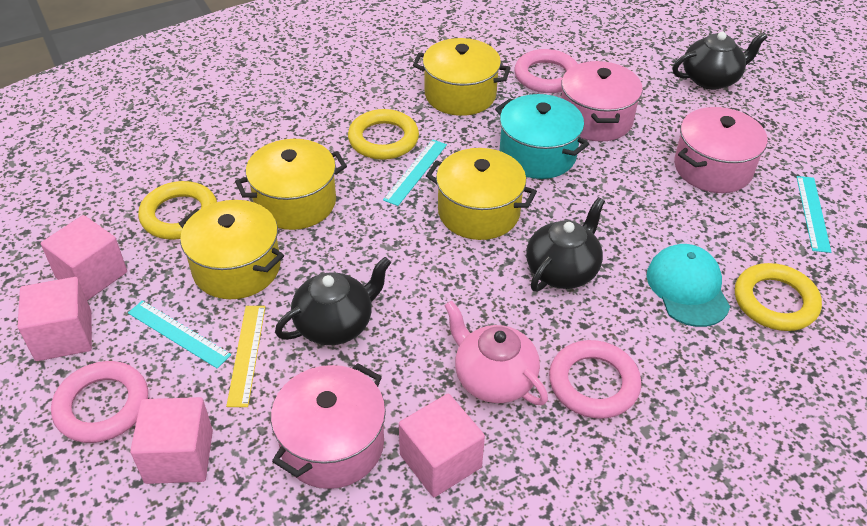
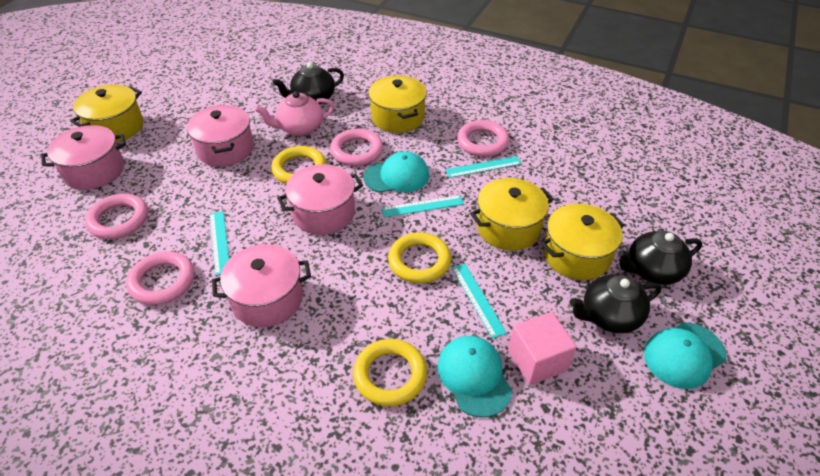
pink cube: 4 -> 1
pink pot: 3 -> 4
pink ring: 3 -> 4
turquoise cap: 1 -> 3
turquoise pot: 1 -> 0
turquoise ruler: 3 -> 4
yellow ruler: 1 -> 0

